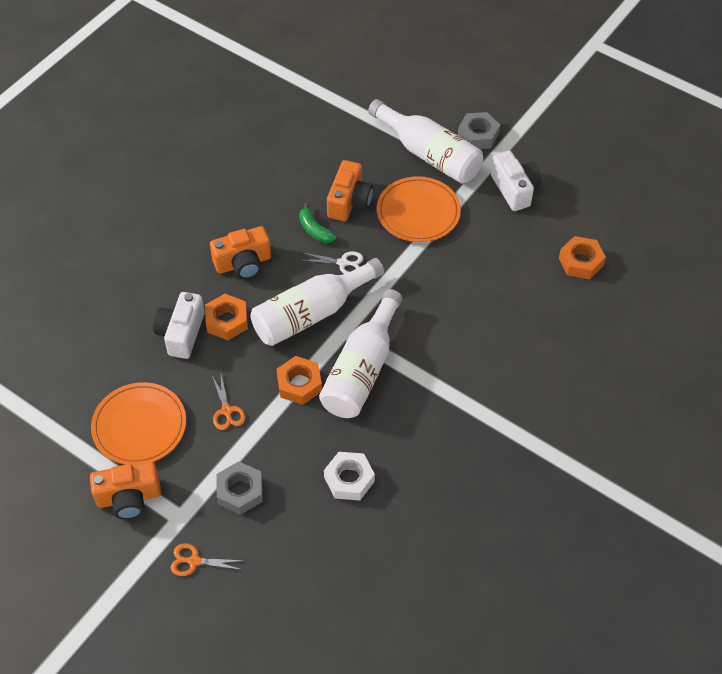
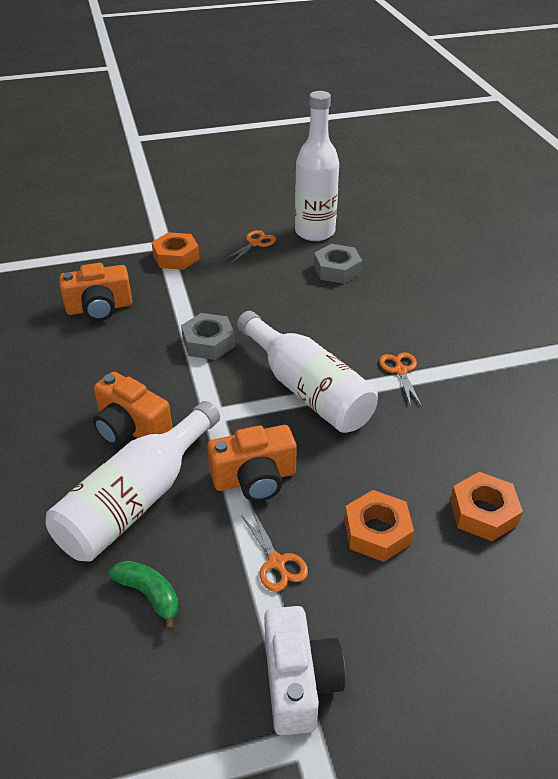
orange plate: 2 -> 0
orange scissors: 2 -> 3
white camera: 2 -> 1
white nut: 1 -> 0
white scissors: 1 -> 0

